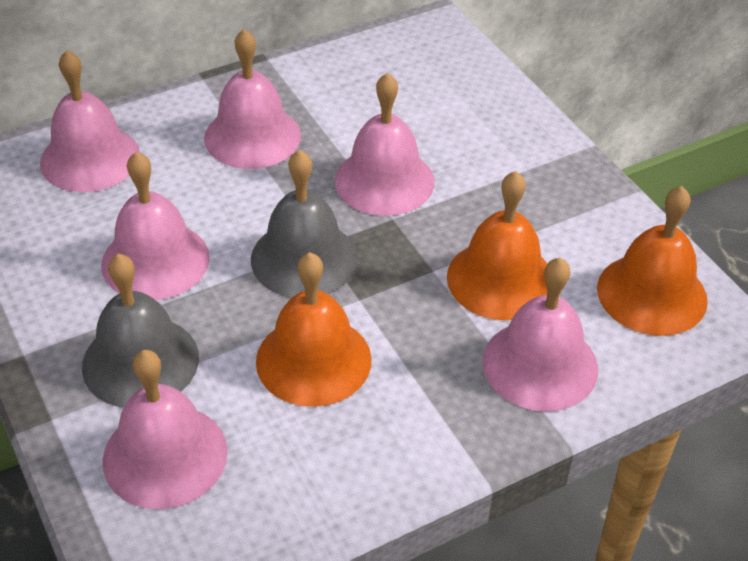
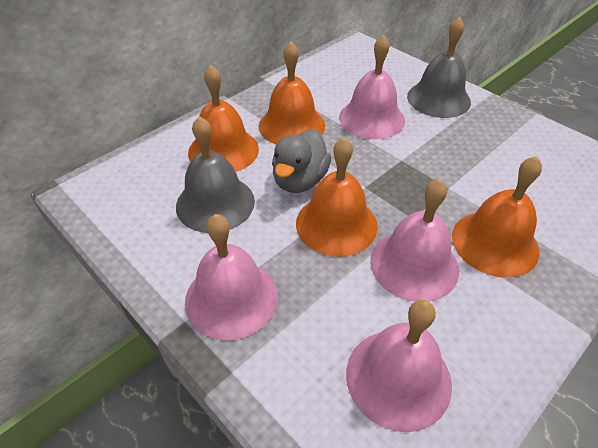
grey duck: 0 -> 1
orange bell: 3 -> 4
pink bell: 6 -> 4

